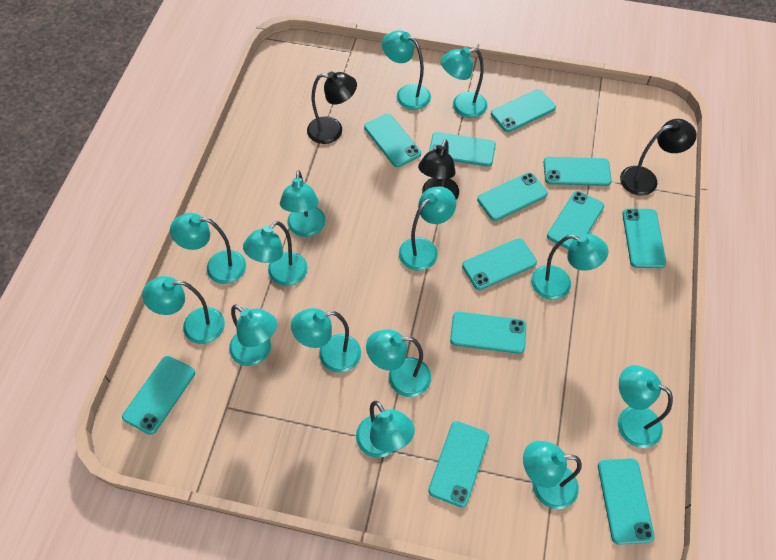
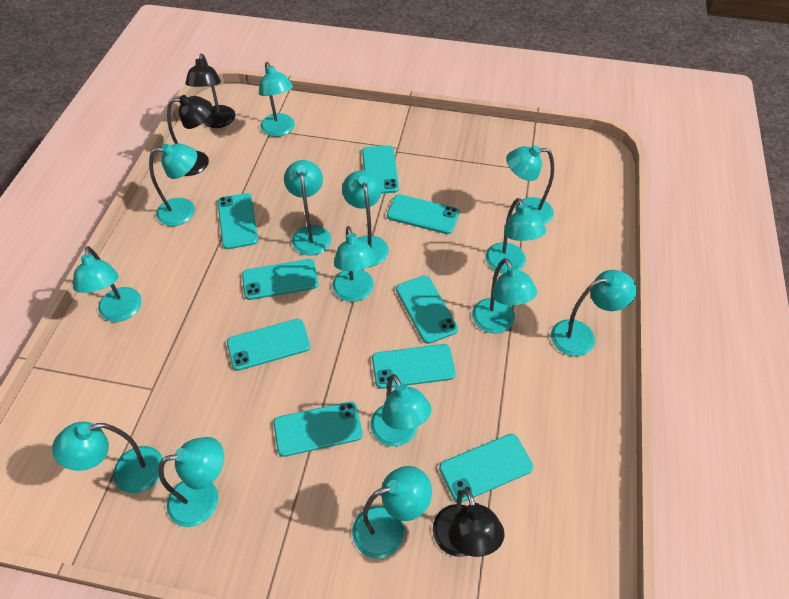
turquoise phone: 12 -> 9

